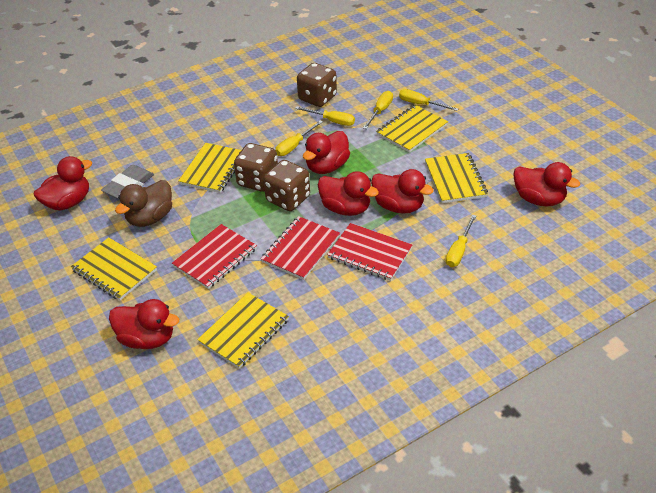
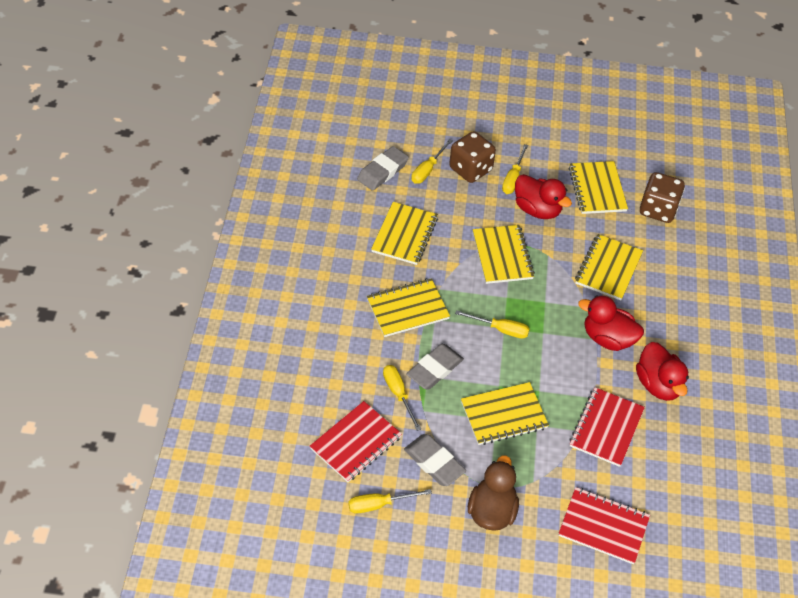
brown dice: 3 -> 2
grey eraser: 1 -> 3
red duck: 6 -> 3
yellow notebook: 5 -> 6

